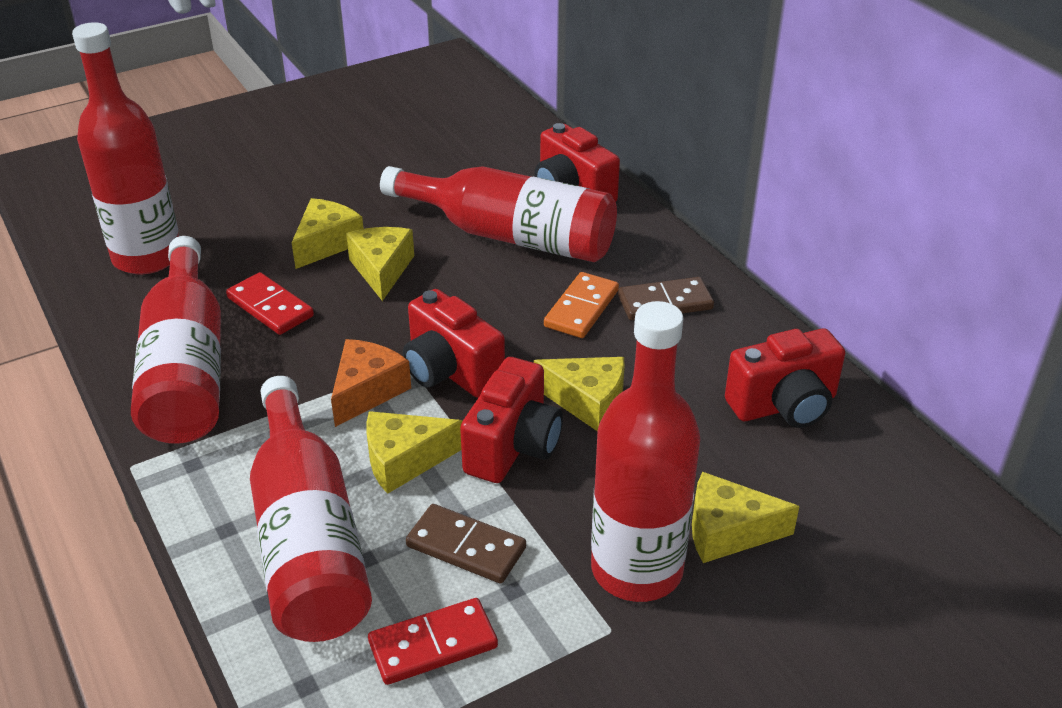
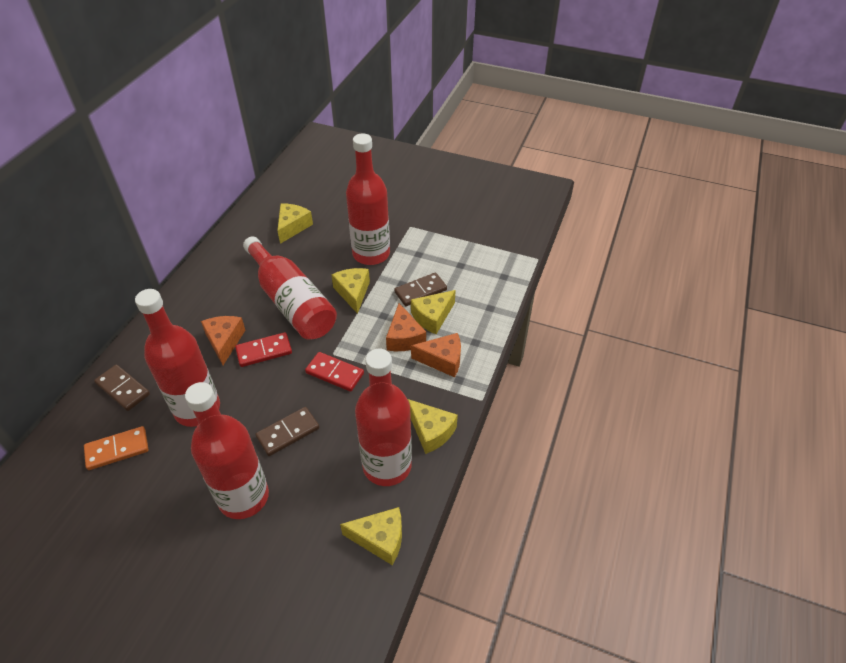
brown domino: 2 -> 3
orange cheese: 1 -> 3
red camera: 4 -> 0

